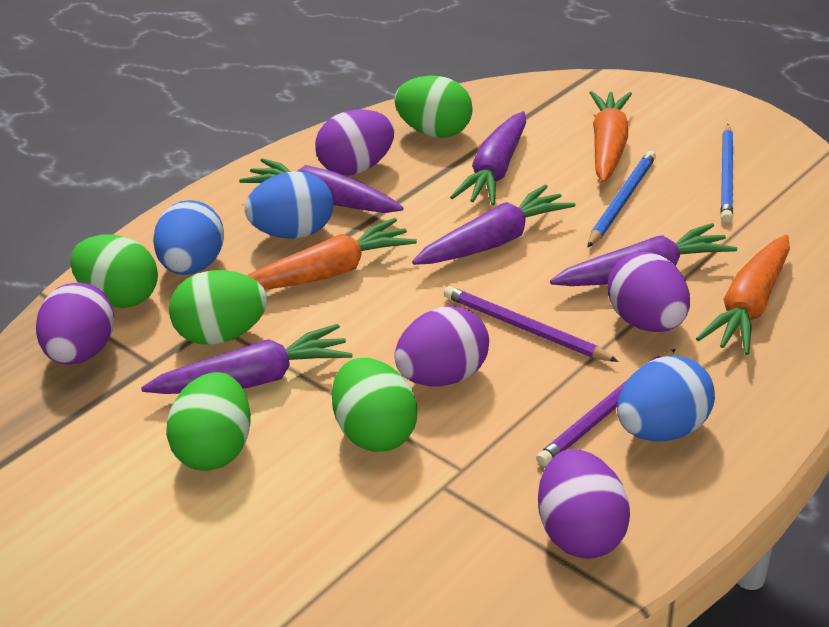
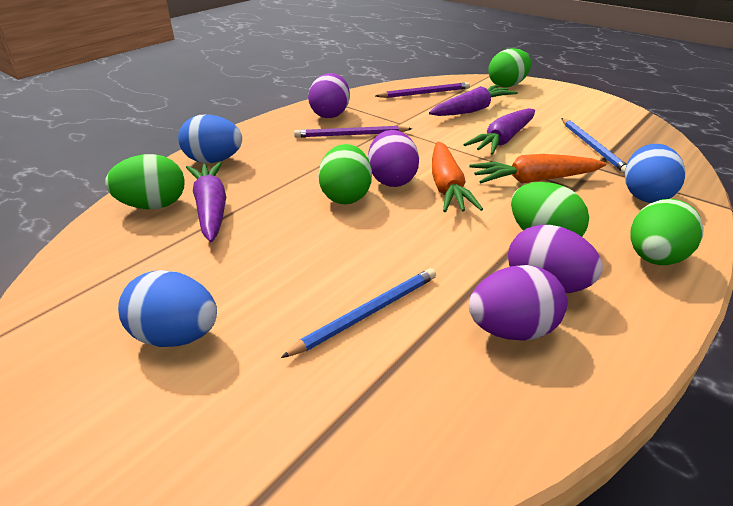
orange carrot: 3 -> 2
purple carrot: 5 -> 3
purple egg: 5 -> 4

